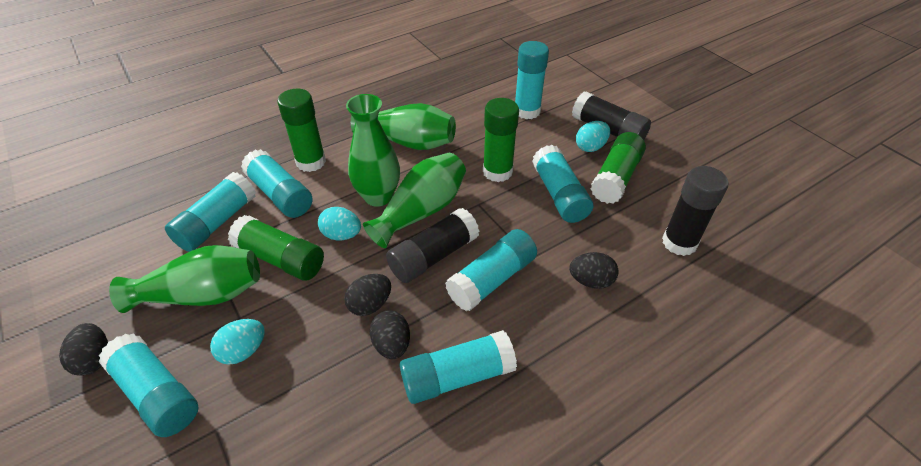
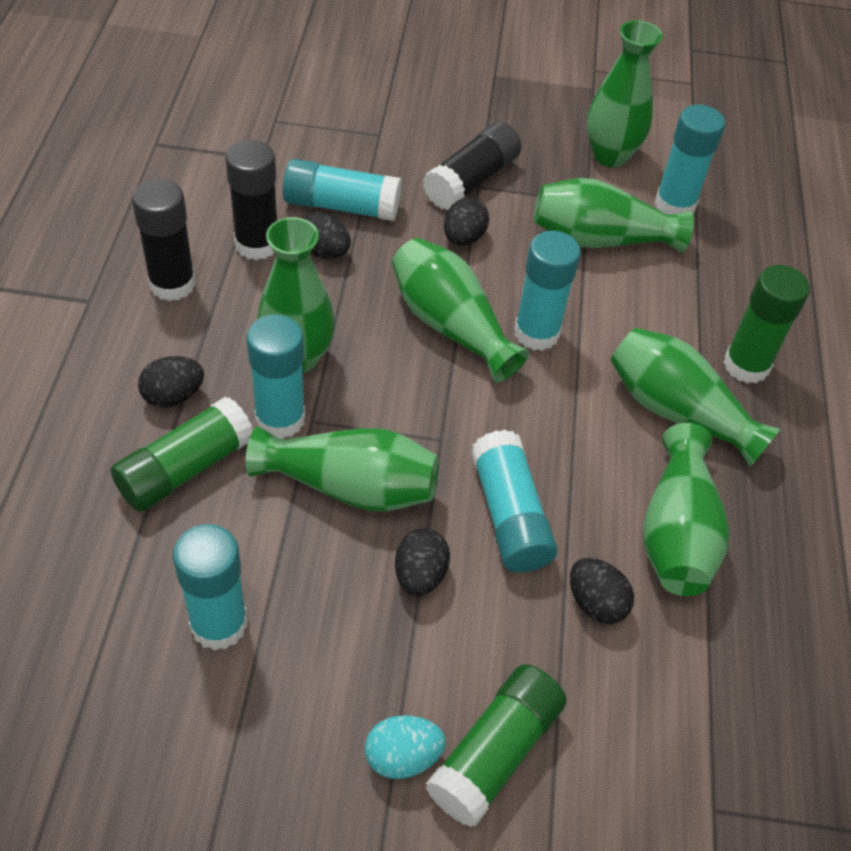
black egg: 4 -> 5
green glue stick: 4 -> 3
green vase: 4 -> 7
turquoise egg: 3 -> 1
turquoise glue stick: 7 -> 6

